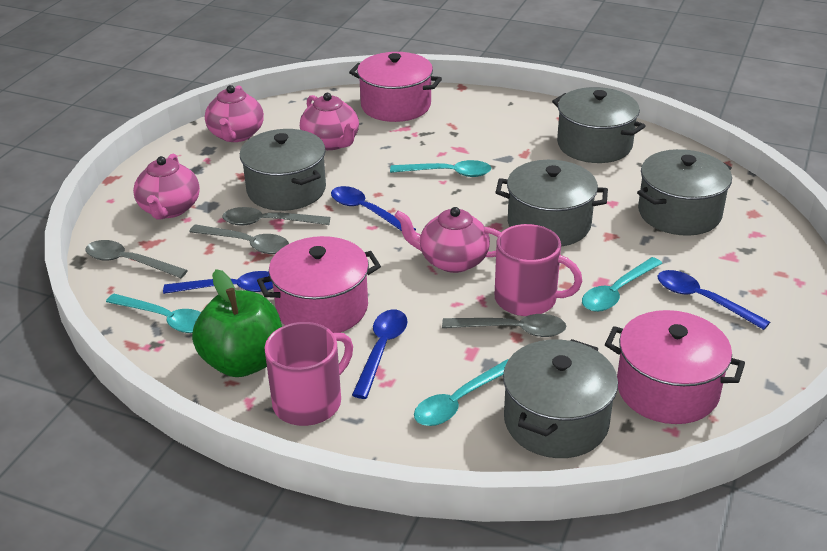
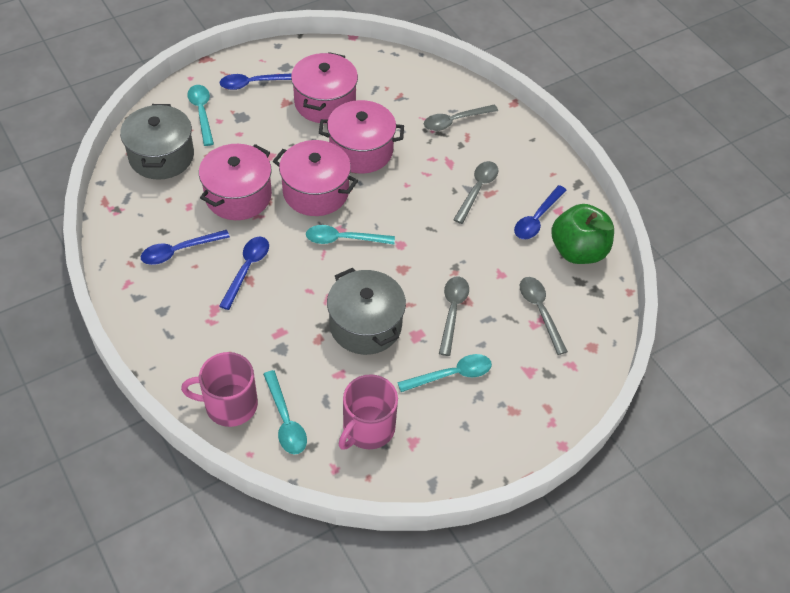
grey pot: 5 -> 2
pink pot: 3 -> 4
pink teapot: 4 -> 0

